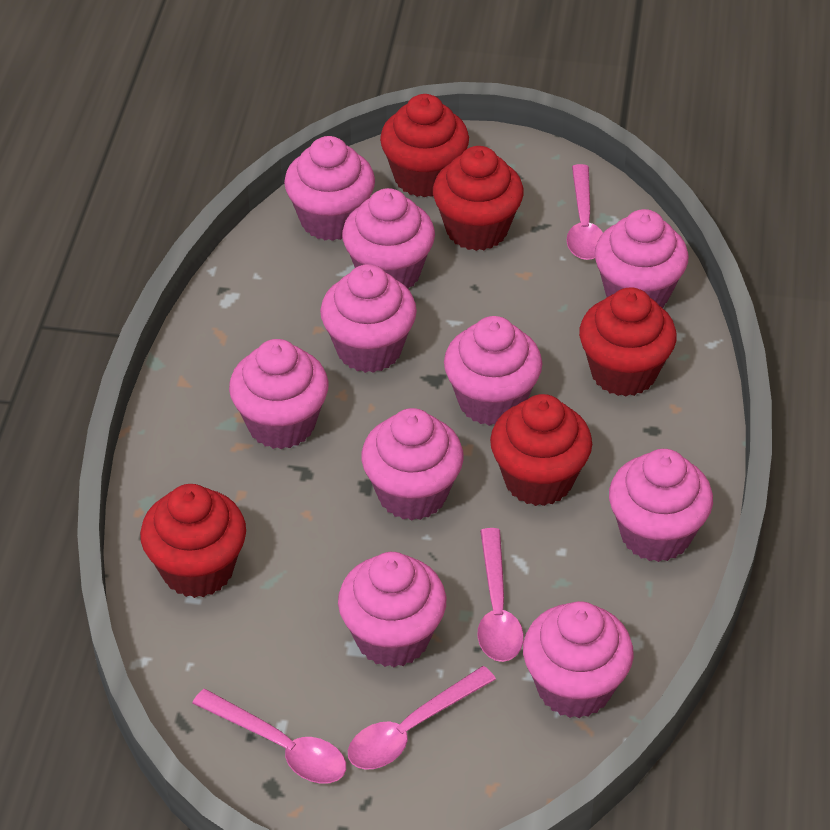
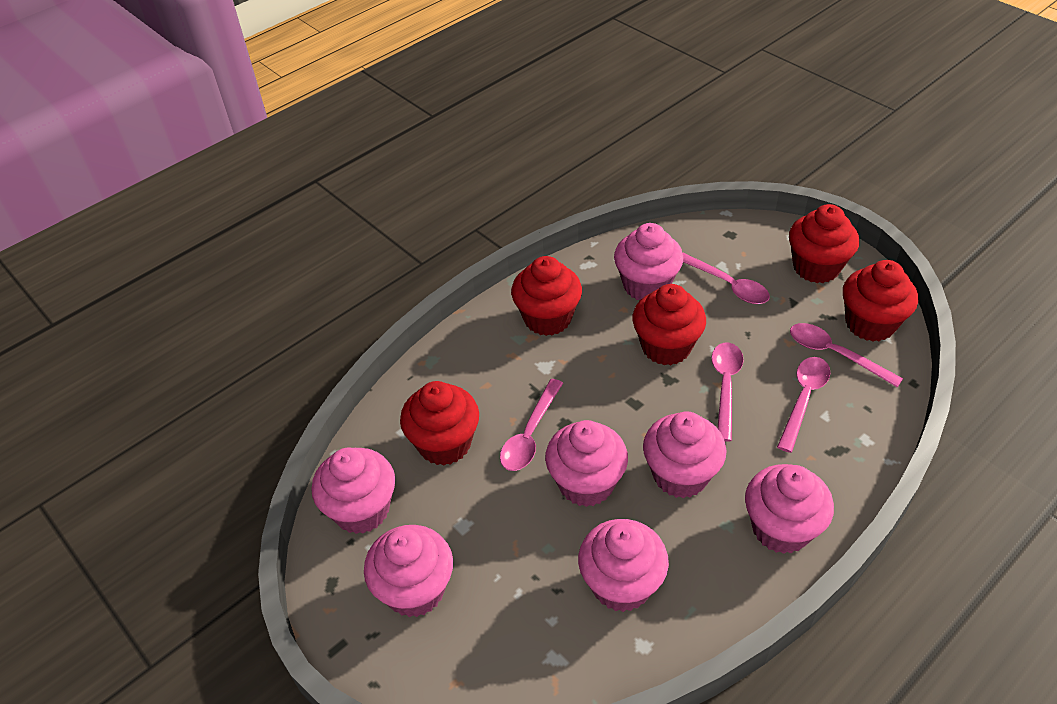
pink cupcake: 10 -> 7
pink spoon: 4 -> 5

